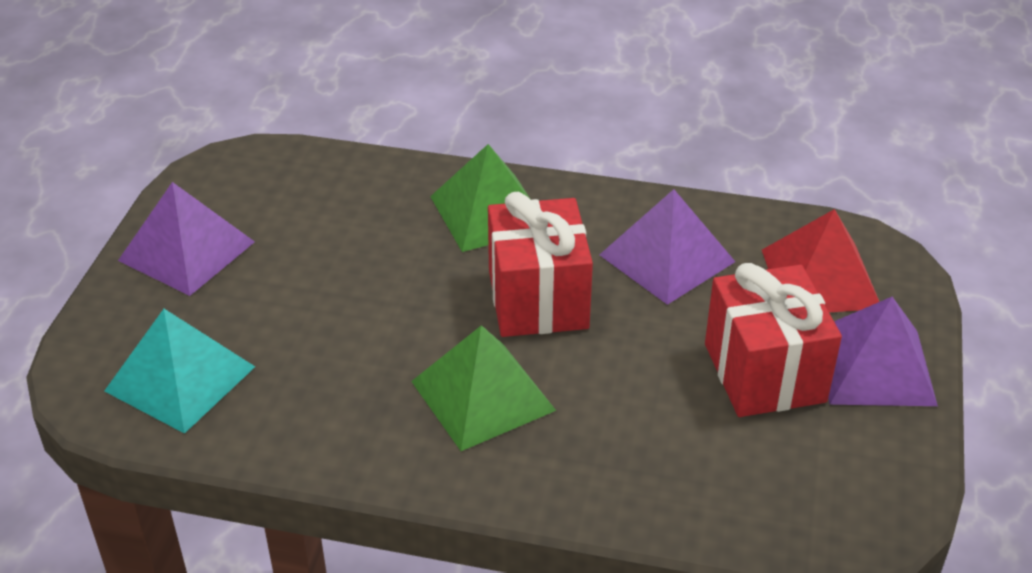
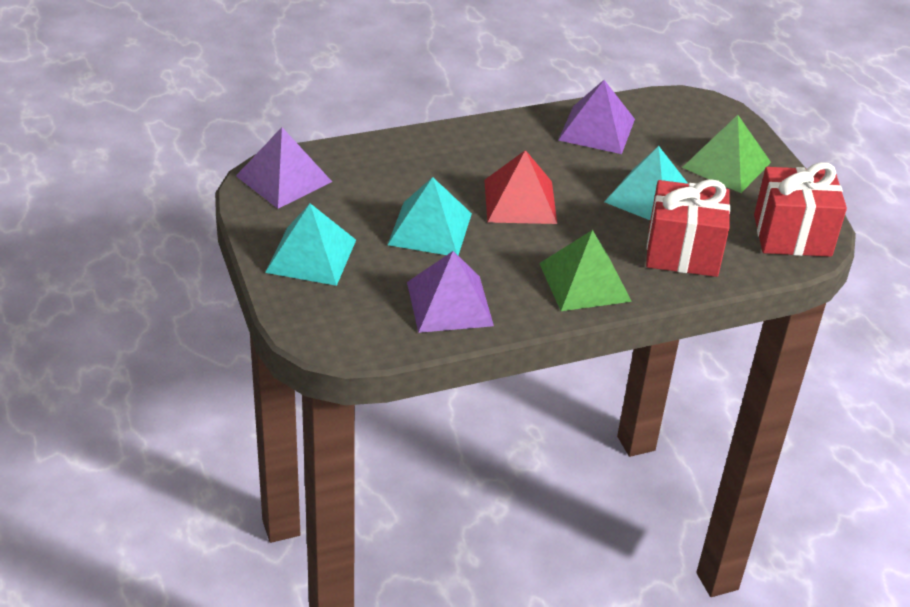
turquoise pyramid: 1 -> 3

